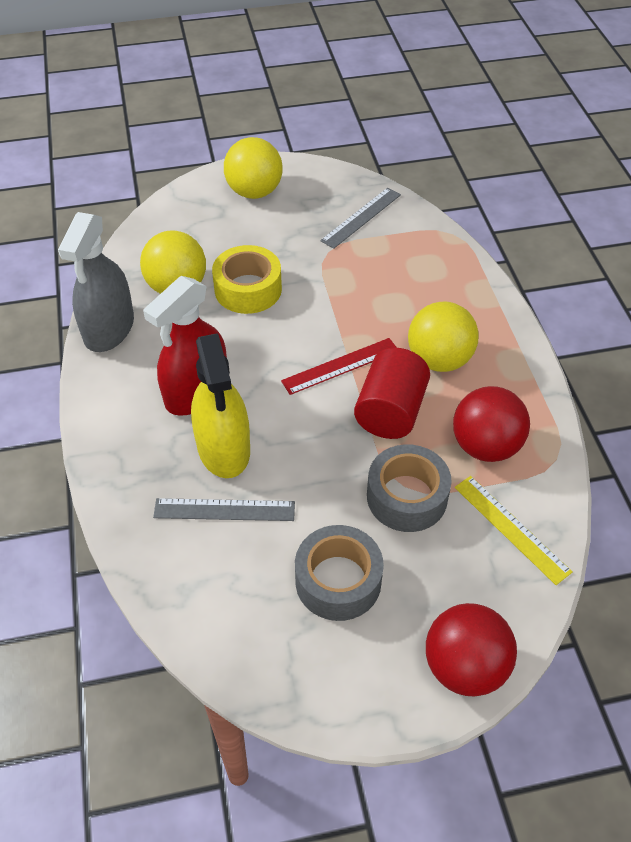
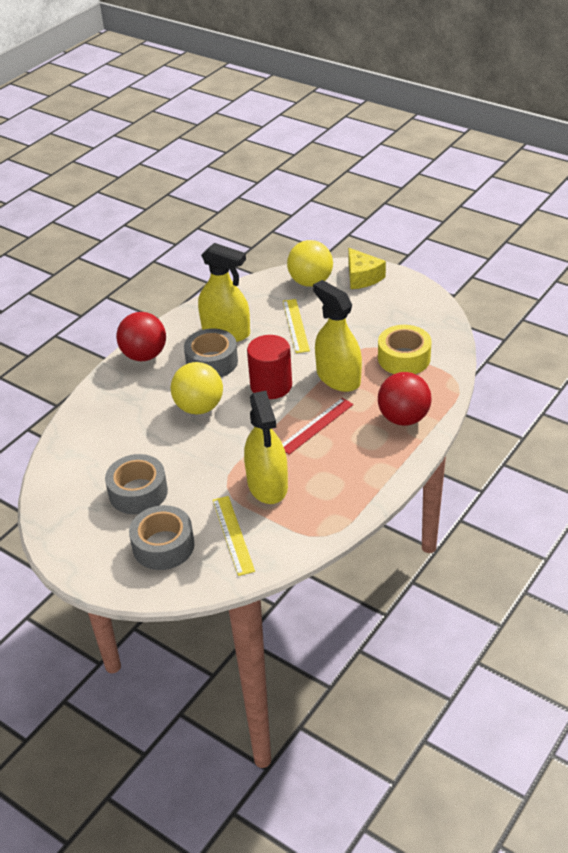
grey ruler: 2 -> 0
grey spray bottle: 1 -> 0
grey tape: 2 -> 3
red spray bottle: 1 -> 0
yellow ball: 3 -> 2
yellow cheese: 0 -> 1
yellow ruler: 1 -> 2
yellow spray bottle: 1 -> 3

